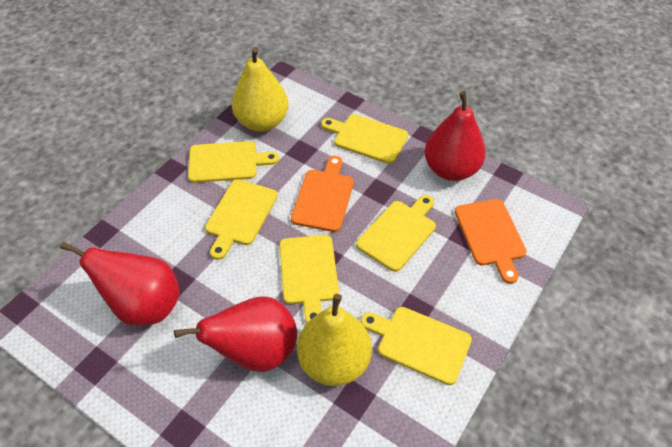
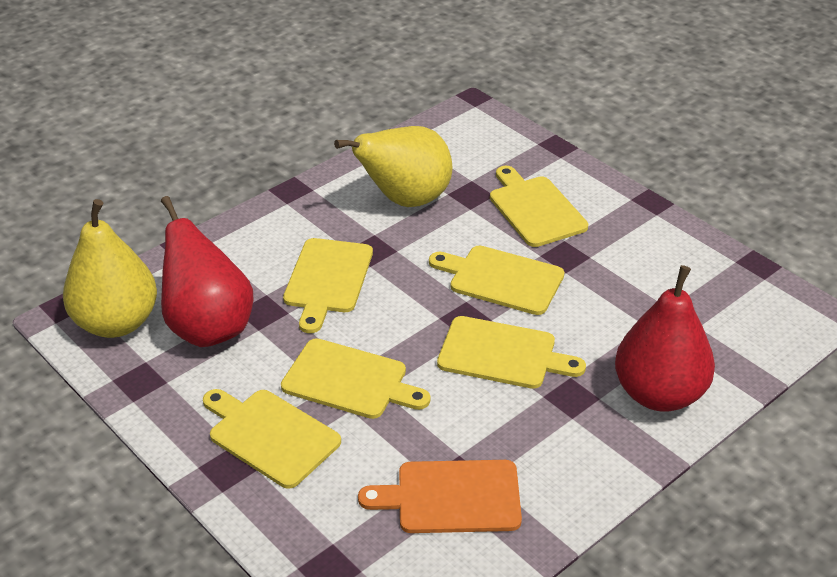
orange cutting board: 2 -> 1
red pear: 3 -> 2

